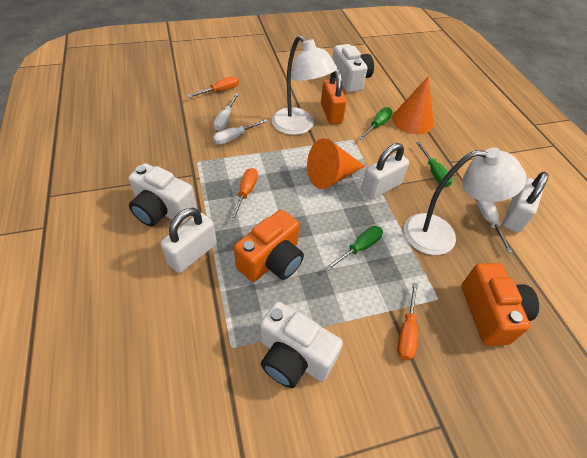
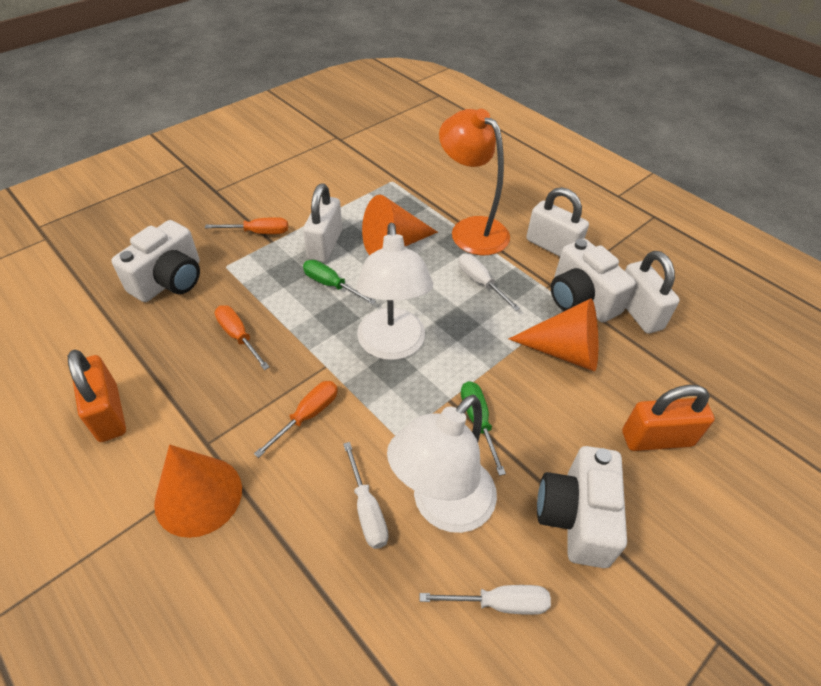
green screwdriver: 3 -> 2
orange camera: 2 -> 0
orange cone: 2 -> 3
orange lamp: 0 -> 1
orange padlock: 1 -> 2

